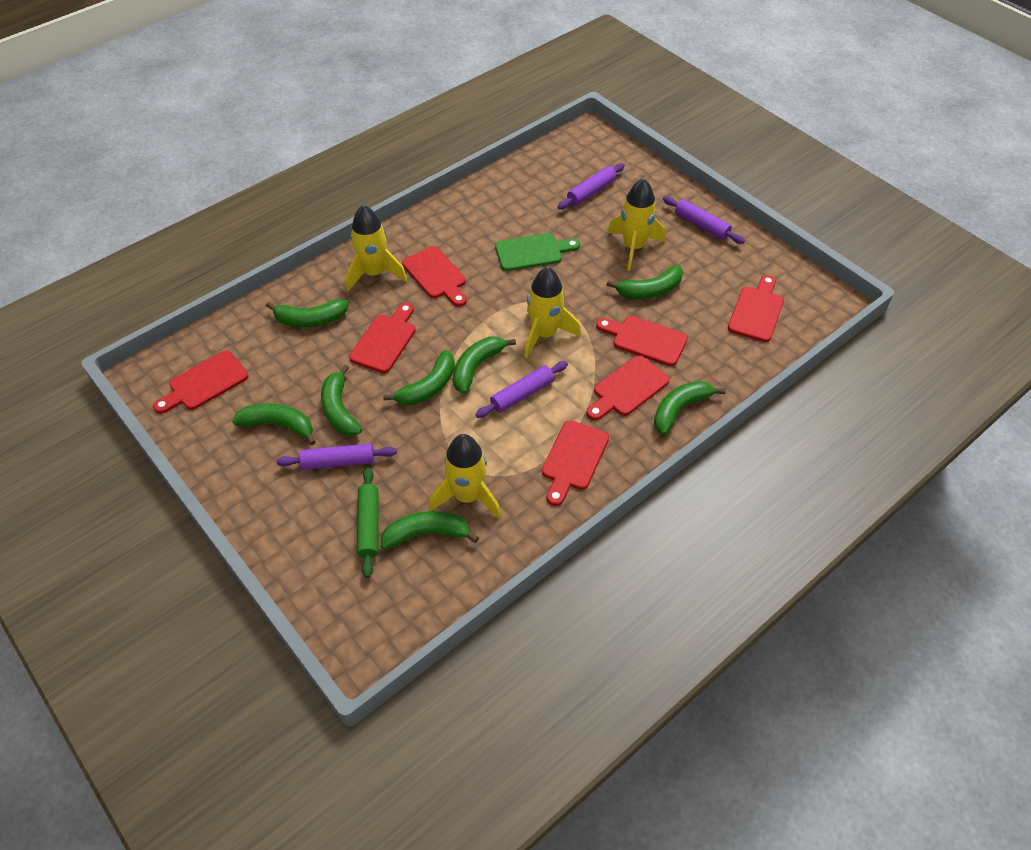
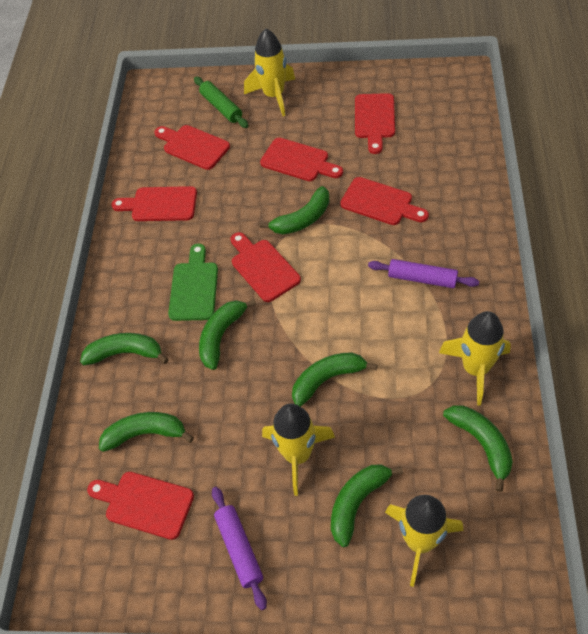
green banana: 8 -> 7
purple rolling pin: 4 -> 2

